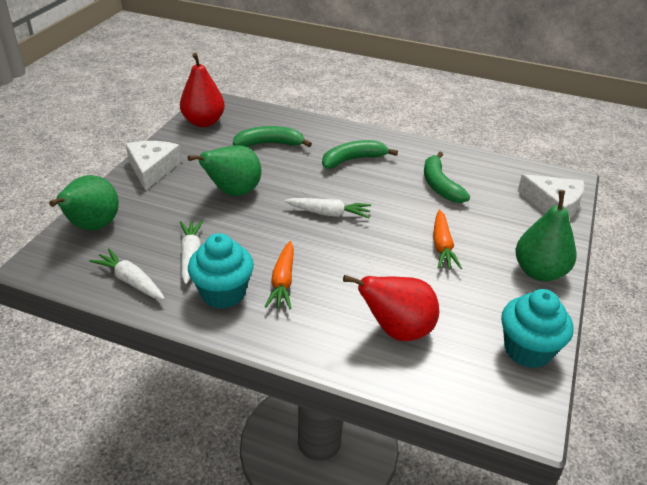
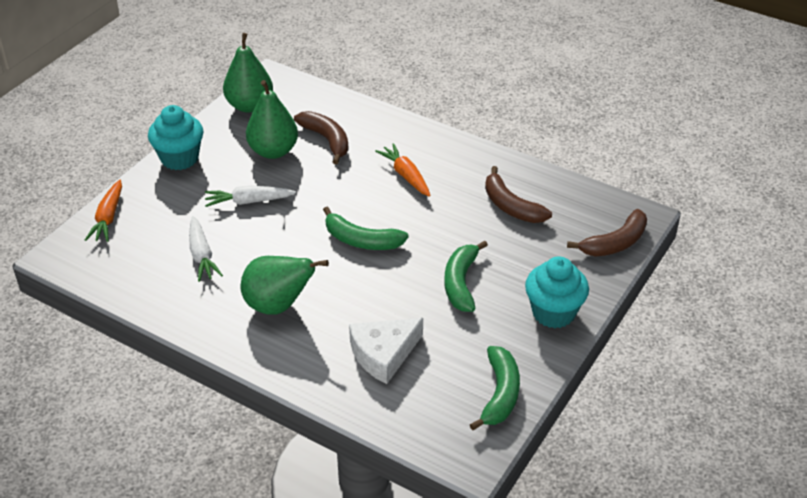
brown banana: 0 -> 3
red pear: 2 -> 0
white carrot: 3 -> 2
white cheese: 2 -> 1

